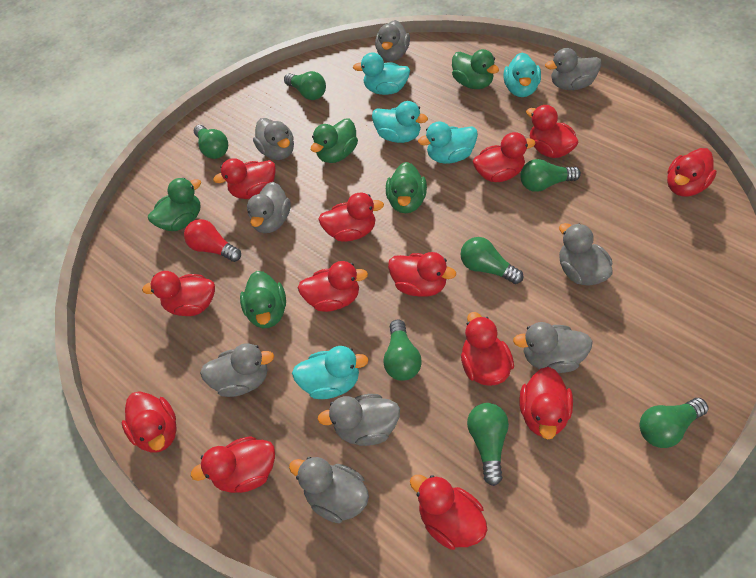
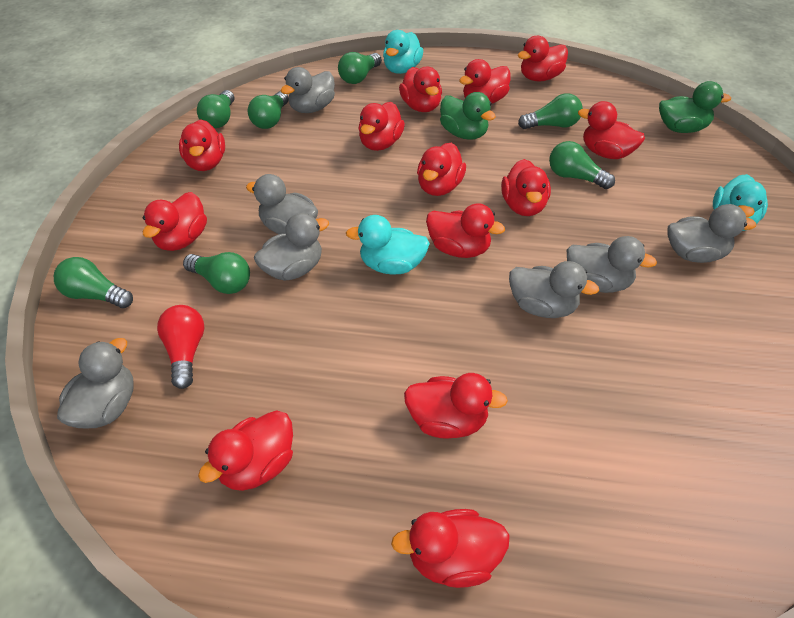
green duck: 5 -> 2
grey duck: 9 -> 7
turquoise duck: 5 -> 3

